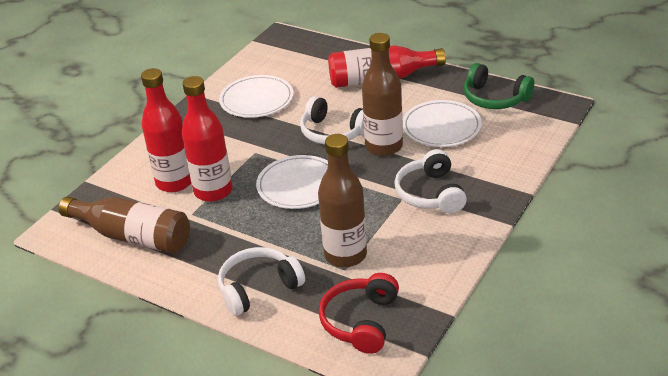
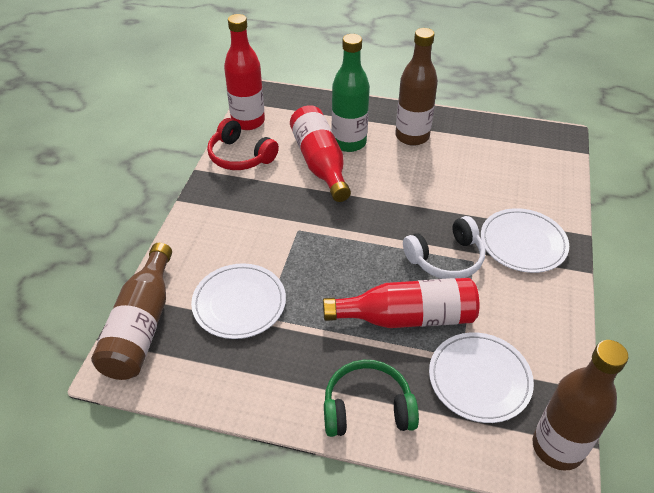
green bottle: 0 -> 1
white headphones: 3 -> 1

